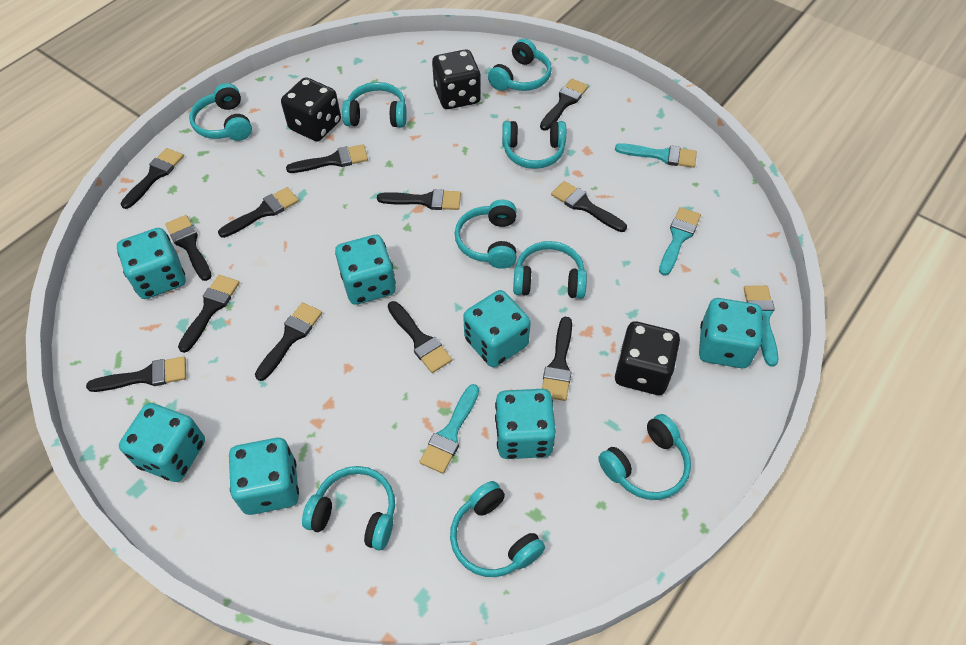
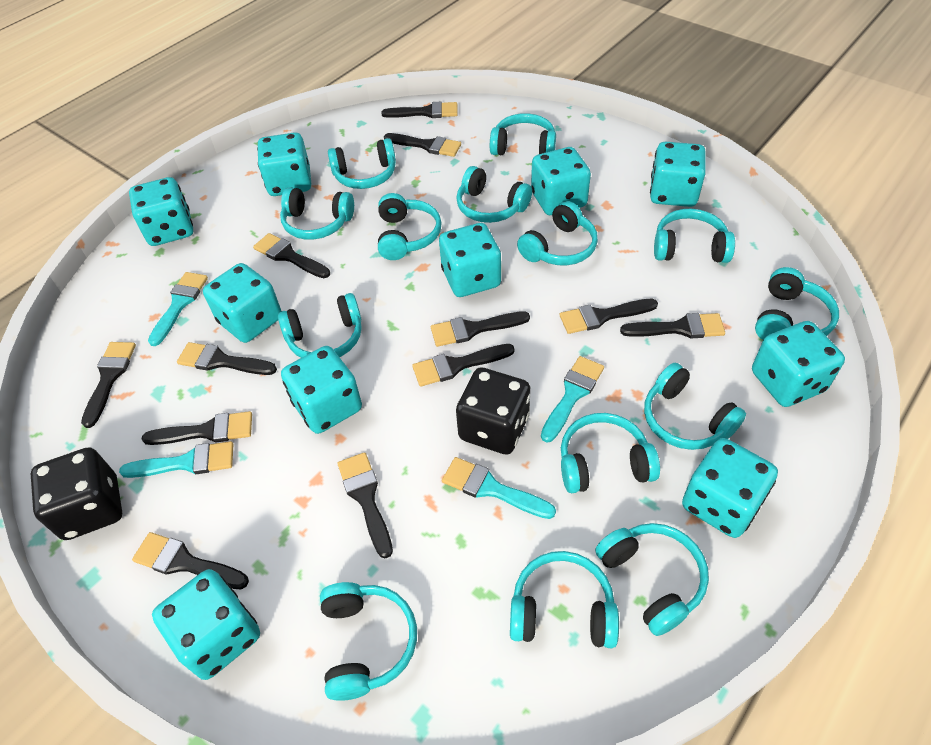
black dice: 3 -> 2
turquoise dice: 7 -> 10
turquoise headphones: 9 -> 14

